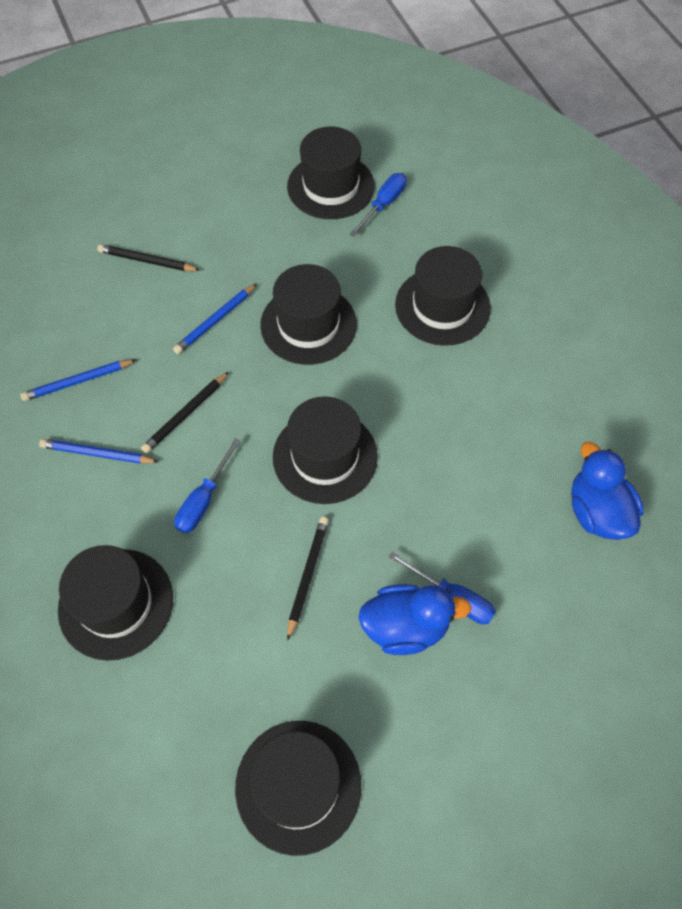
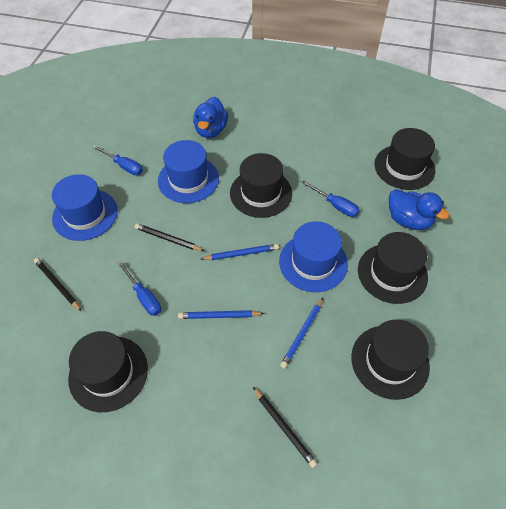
black hat: 6 -> 5
blue hat: 0 -> 3

